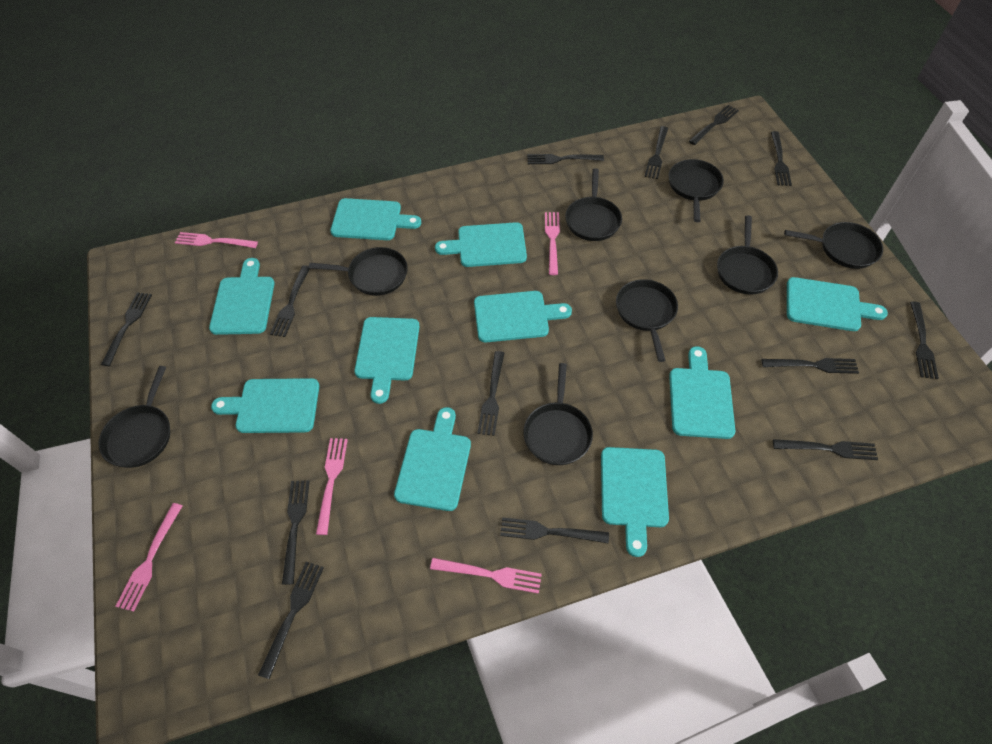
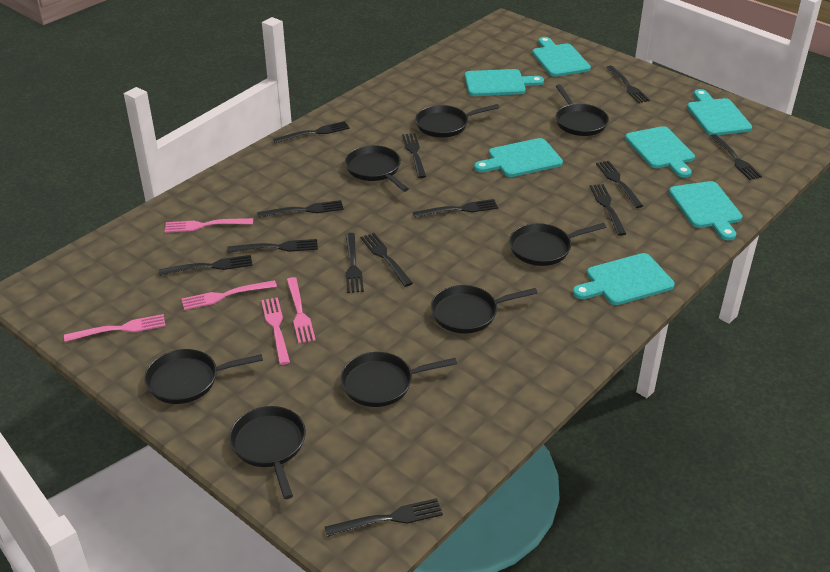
turquoise cutting board: 10 -> 7

